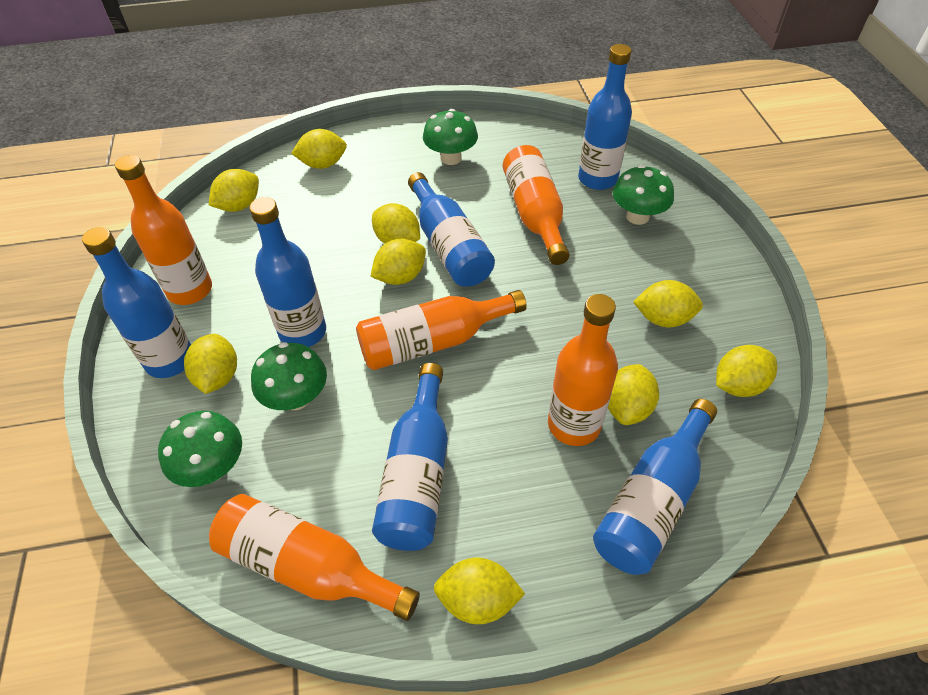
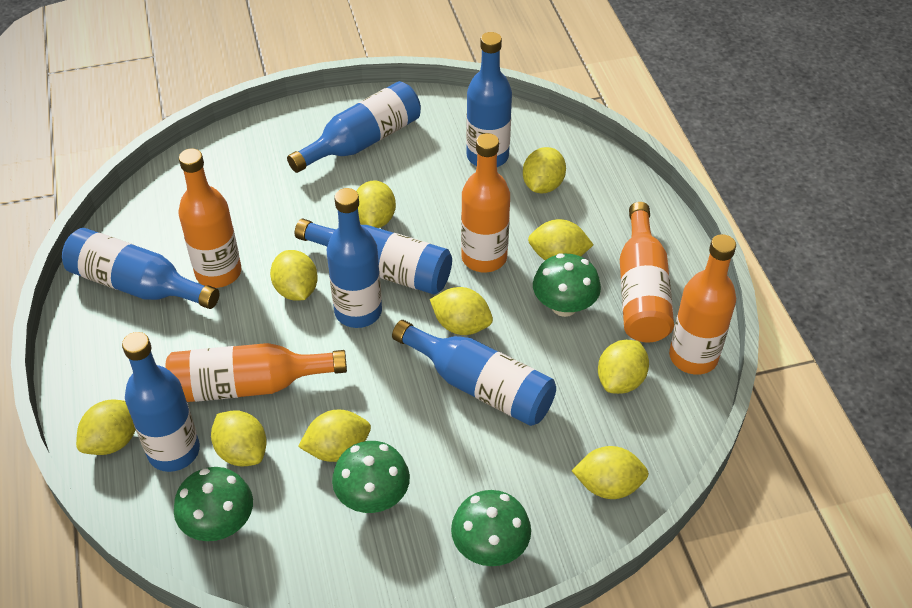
blue bottle: 6 -> 7
yellow lemon: 9 -> 10

